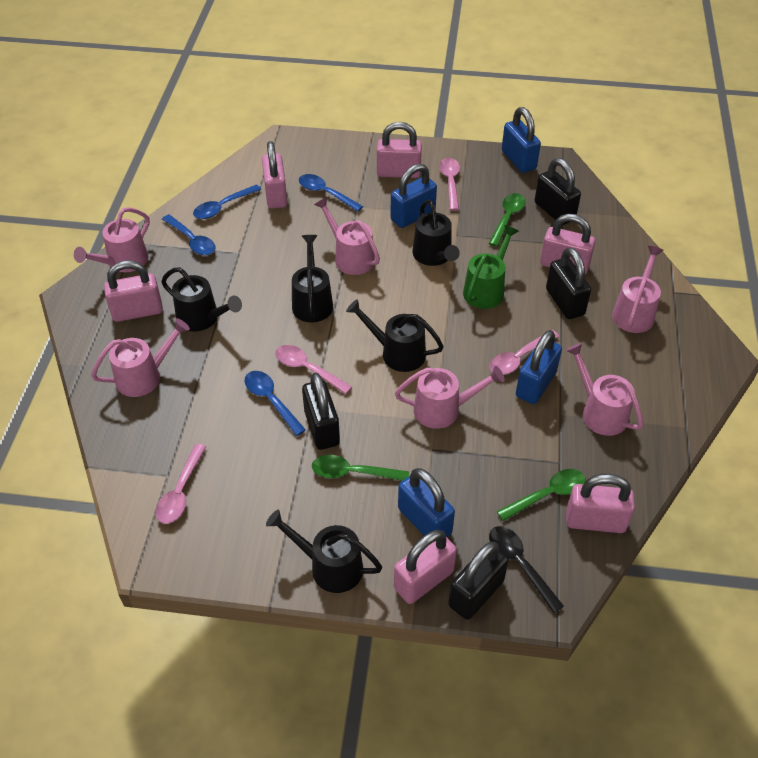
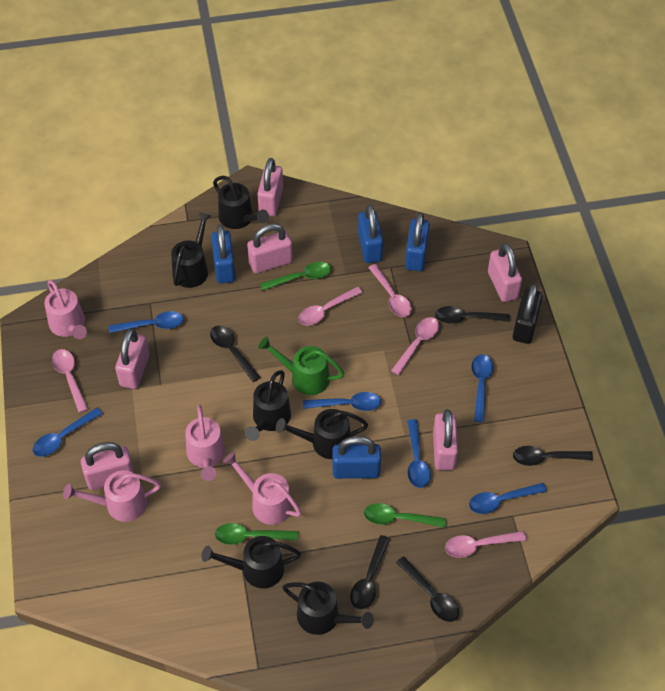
black padlock: 4 -> 1
black spoon: 1 -> 5
black watering can: 5 -> 6
blue spoon: 4 -> 6
pink spoon: 4 -> 5
pink watering can: 6 -> 4

